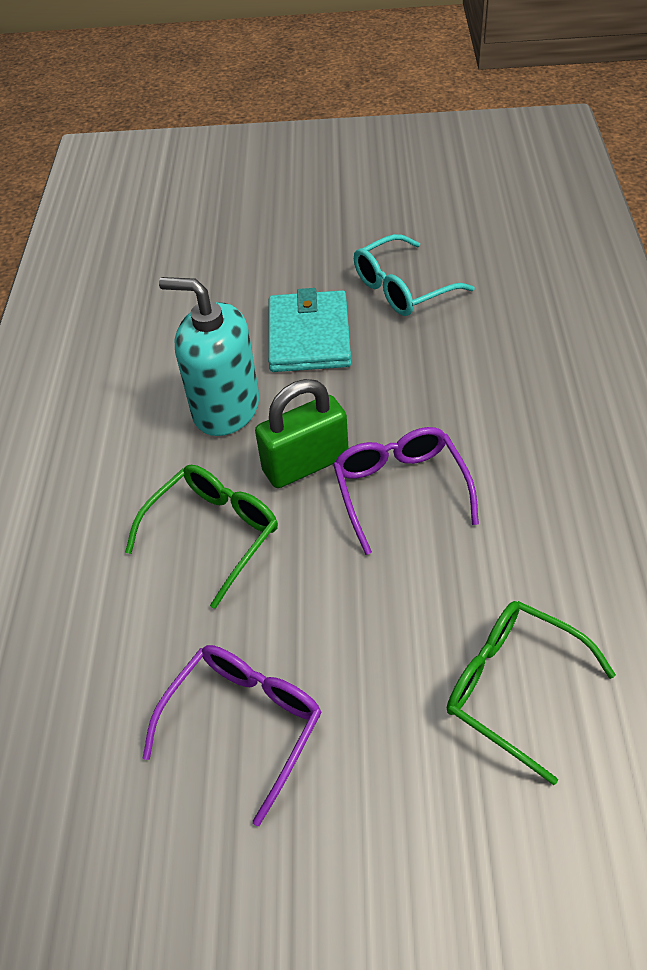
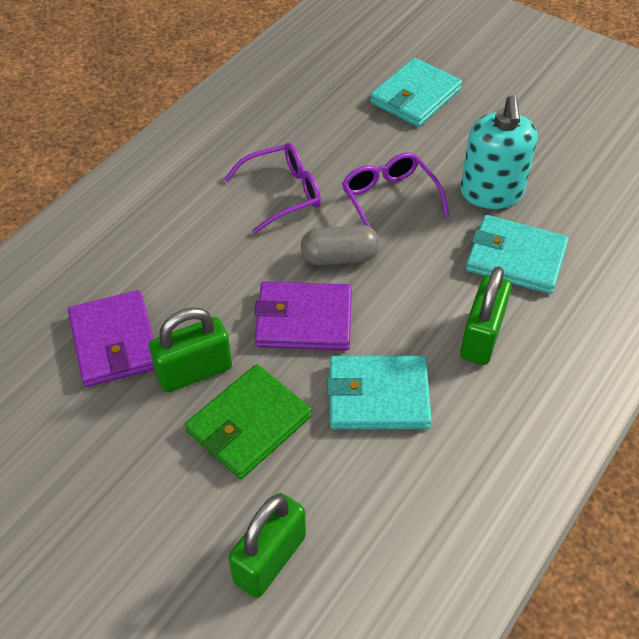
green glasses: 2 -> 0
green padlock: 1 -> 3
green wallet: 0 -> 1
grey capsule: 0 -> 1
purple wallet: 0 -> 2
turquoise glasses: 1 -> 0
turquoise wallet: 1 -> 3

